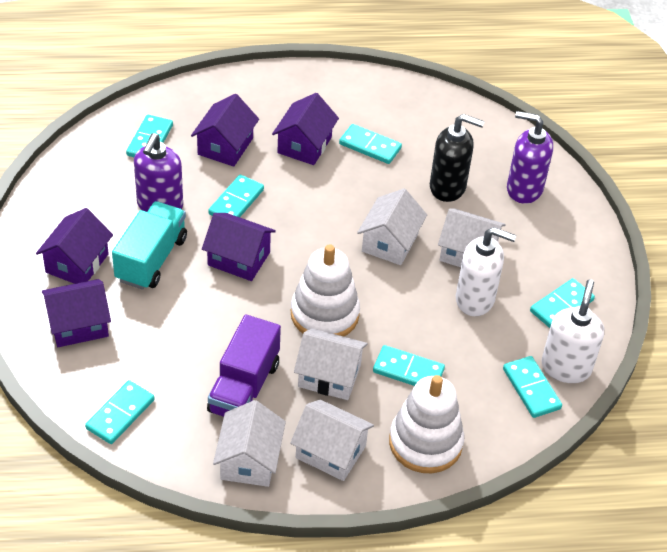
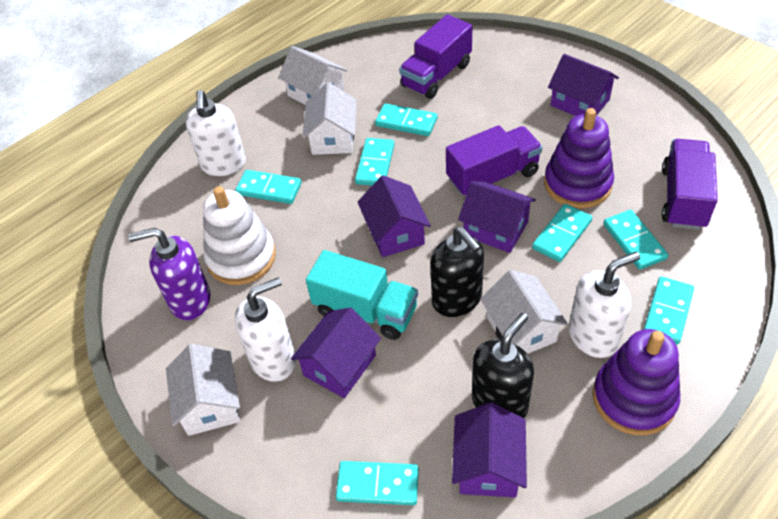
black soap dispenser: 1 -> 2
purple soap dispenser: 2 -> 1
purple stacking toy: 0 -> 2
purple truck: 1 -> 3
white house: 5 -> 4
white soap dispenser: 2 -> 3
white stacking toy: 2 -> 1

